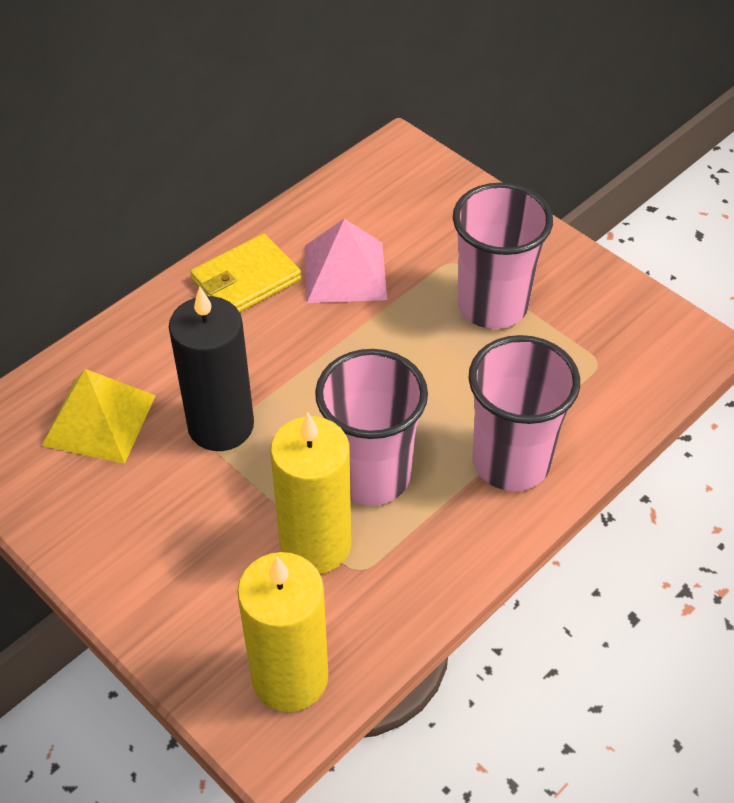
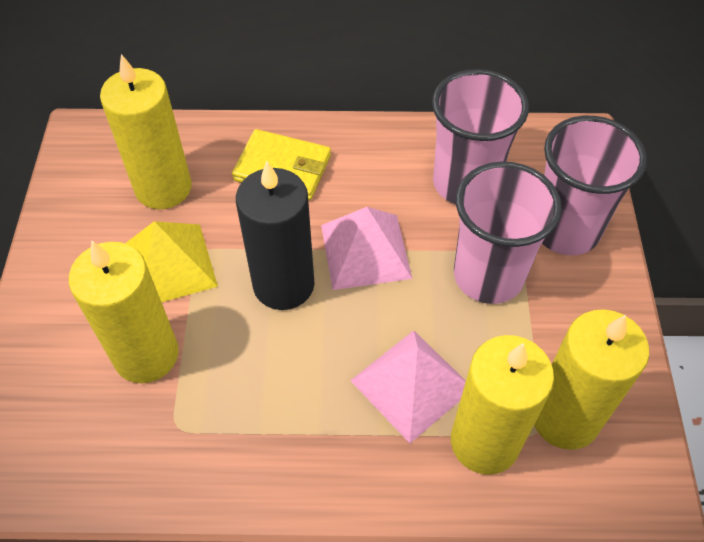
pink pyramid: 1 -> 2
yellow candle: 2 -> 4

